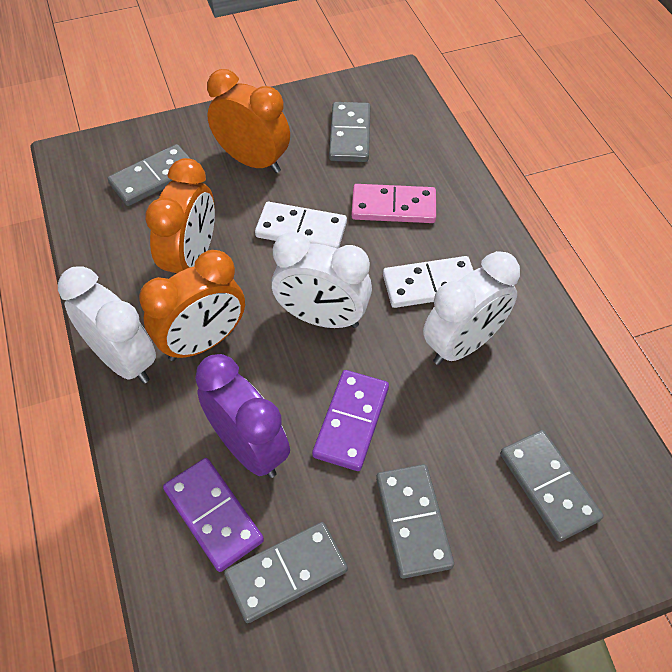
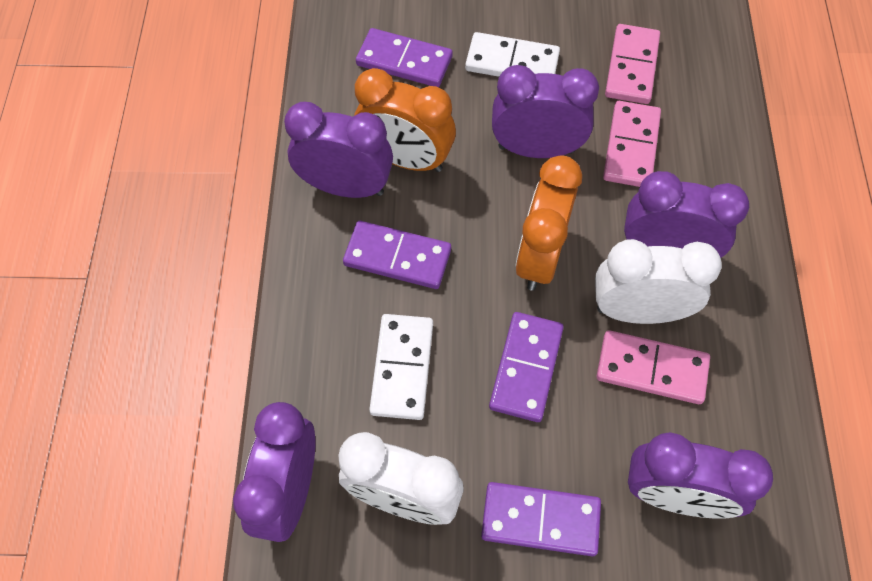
grey domino: 5 -> 0
orange clock: 3 -> 2
pink domino: 1 -> 3
purple clock: 1 -> 5
purple domino: 2 -> 4
white clock: 3 -> 2

